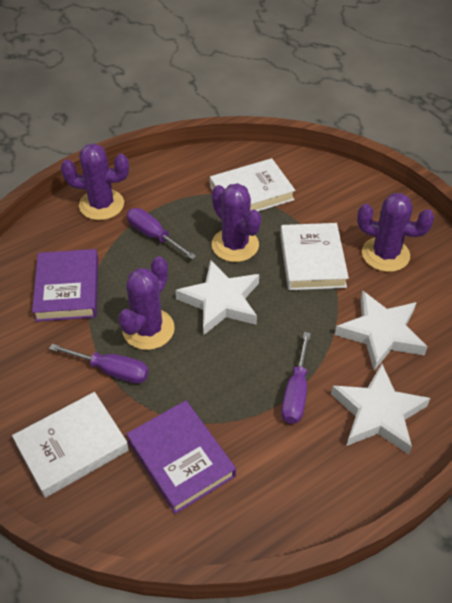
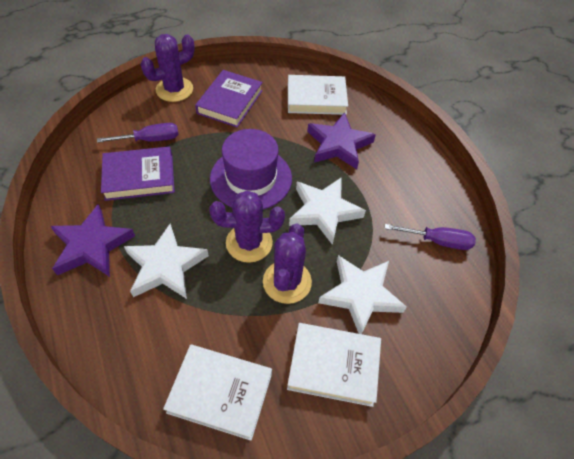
purple cactus: 4 -> 3
purple hat: 0 -> 1
purple screwdriver: 3 -> 2
purple star: 0 -> 2

